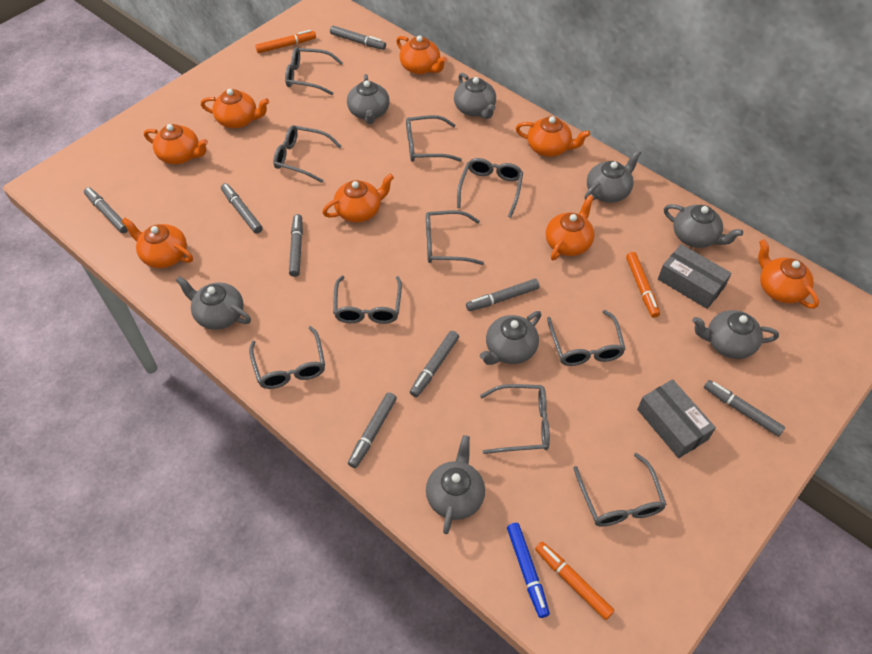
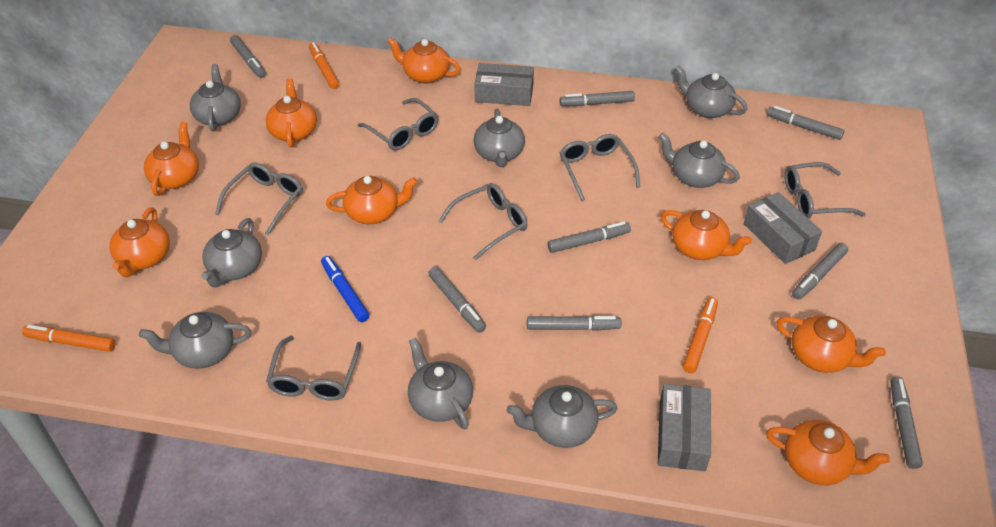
grey box: 2 -> 3
grey glasses: 10 -> 6

